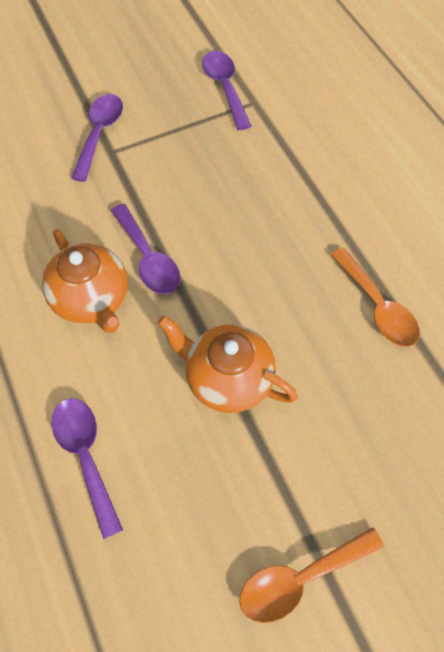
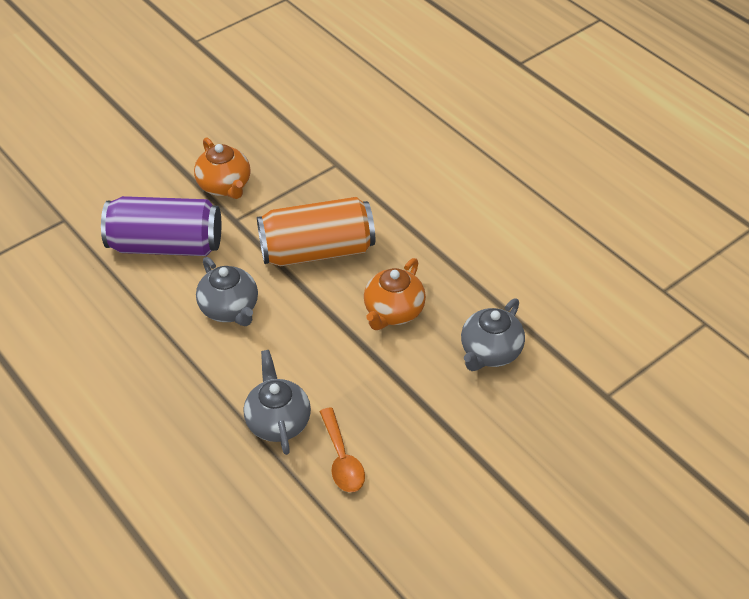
grey teapot: 0 -> 3
orange can: 0 -> 1
orange spoon: 2 -> 1
purple can: 0 -> 1
purple spoon: 4 -> 0

